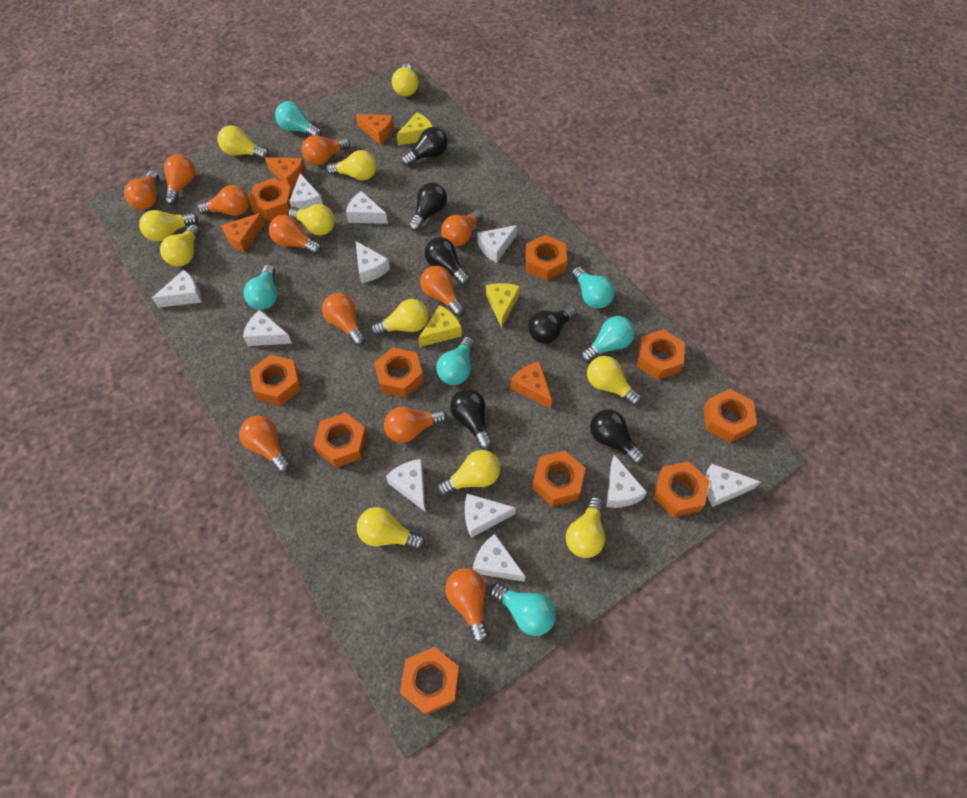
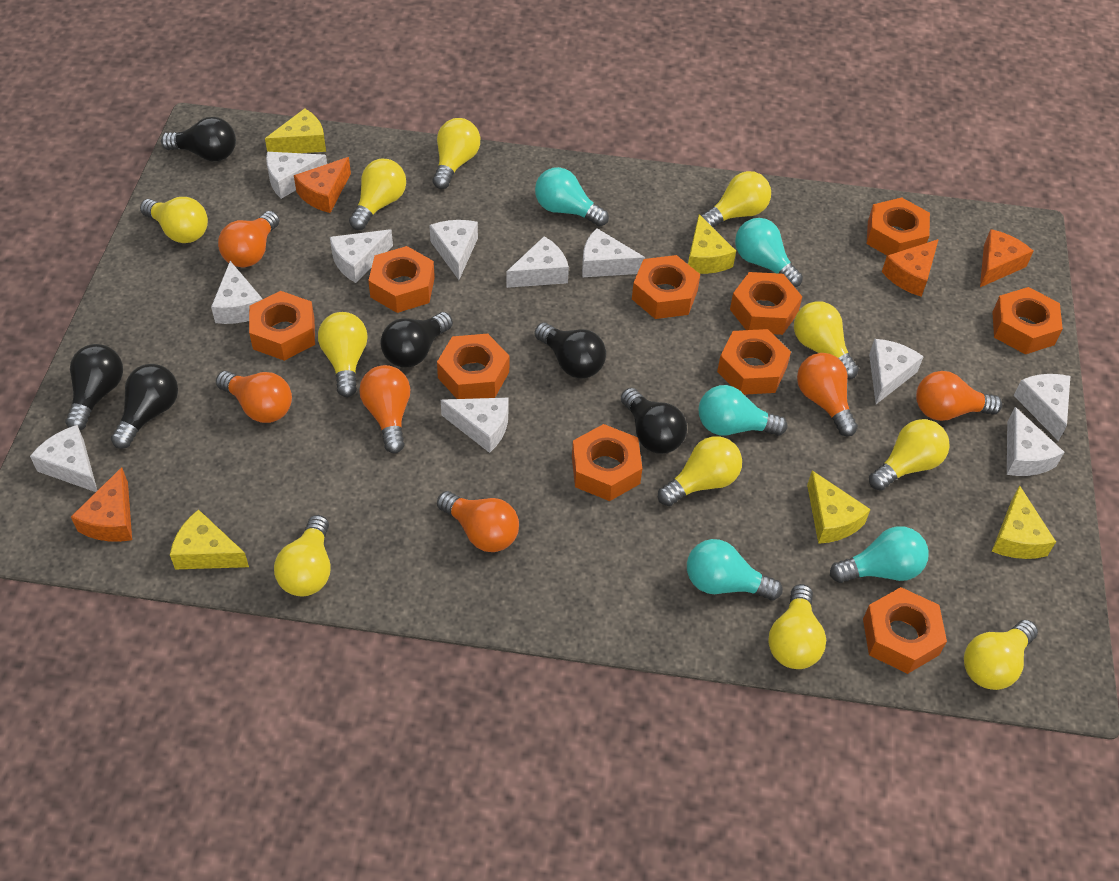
orange light bulb: 11 -> 6
turquoise light bulb: 6 -> 5
yellow cheese: 3 -> 5

